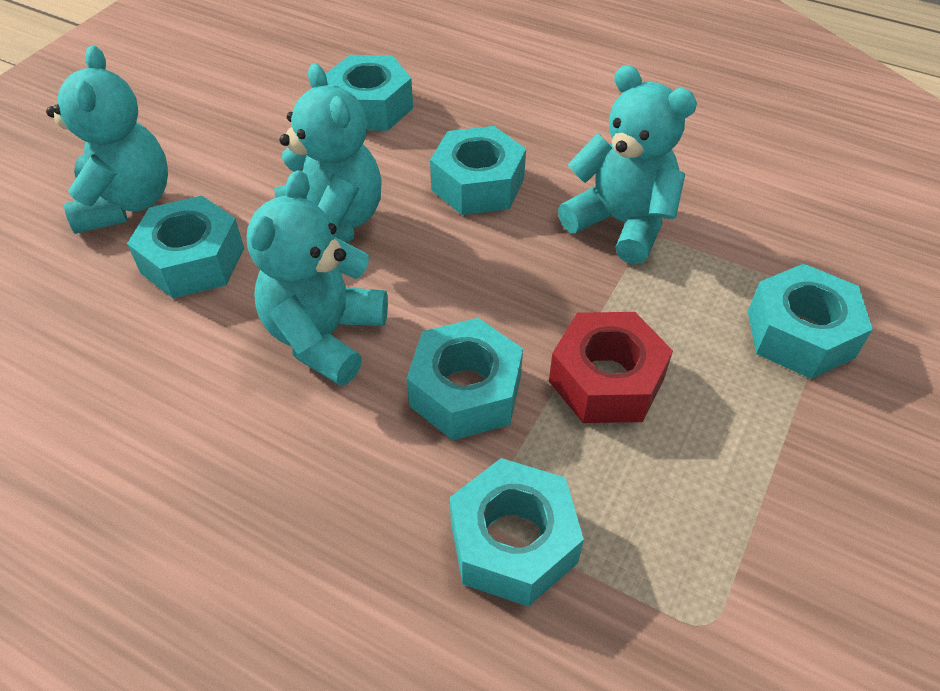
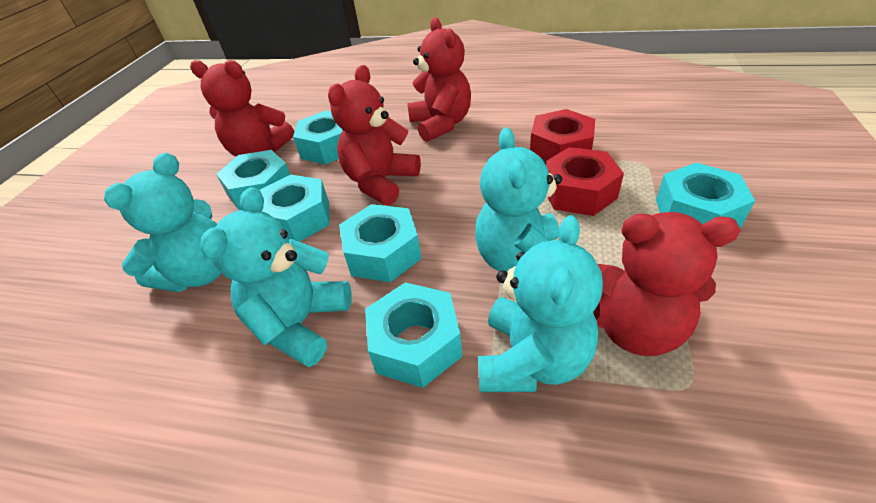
red nut: 1 -> 2
red teddy bear: 0 -> 4

